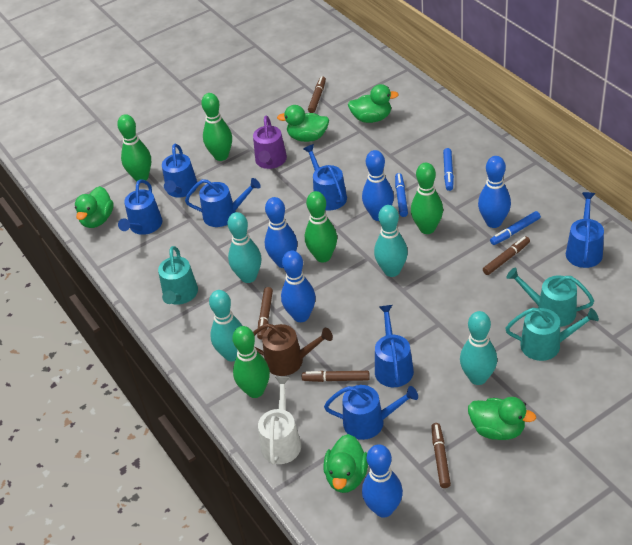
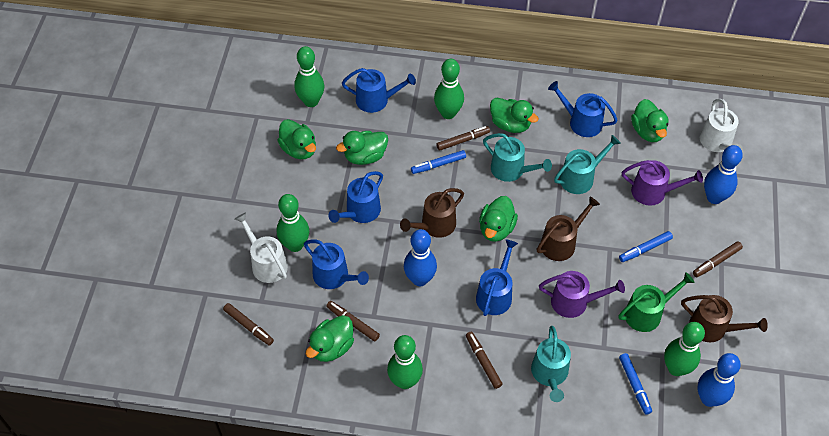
blue bowling pin: 5 -> 3
blue watering can: 7 -> 5
brown watering can: 1 -> 3
green duck: 5 -> 6
green watering can: 0 -> 1
purple watering can: 1 -> 2
turquoise bowling pin: 4 -> 0
white watering can: 1 -> 2

